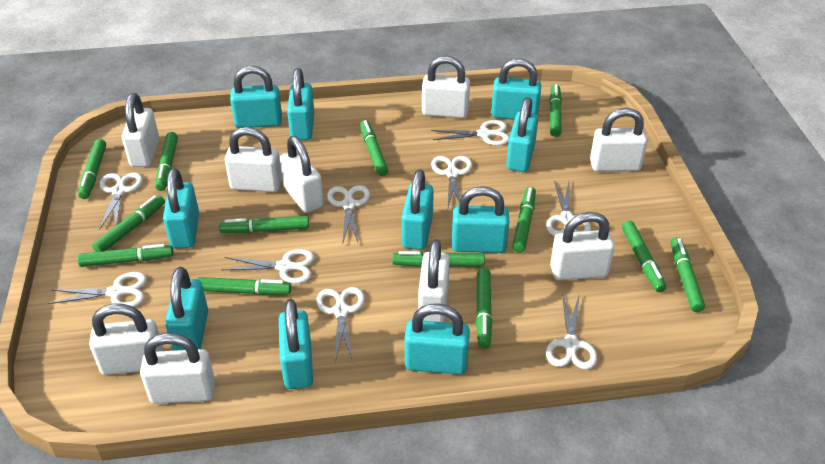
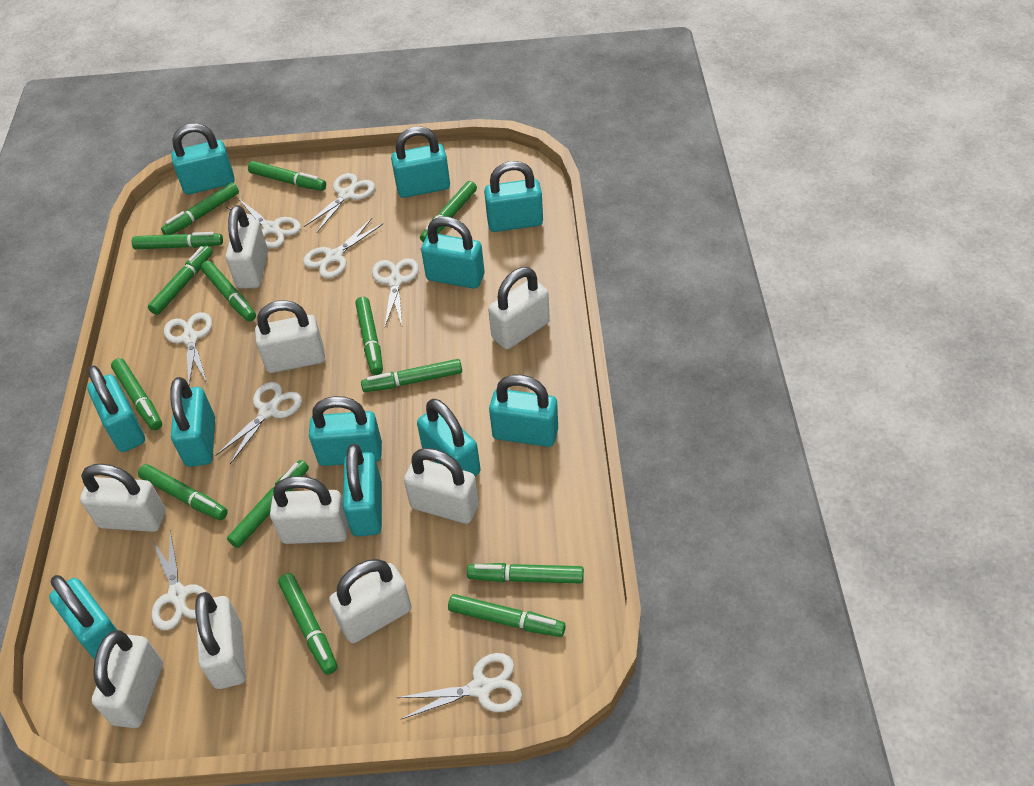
green marker: 13 -> 14
turquoise padlock: 10 -> 11
white scissors: 9 -> 8

